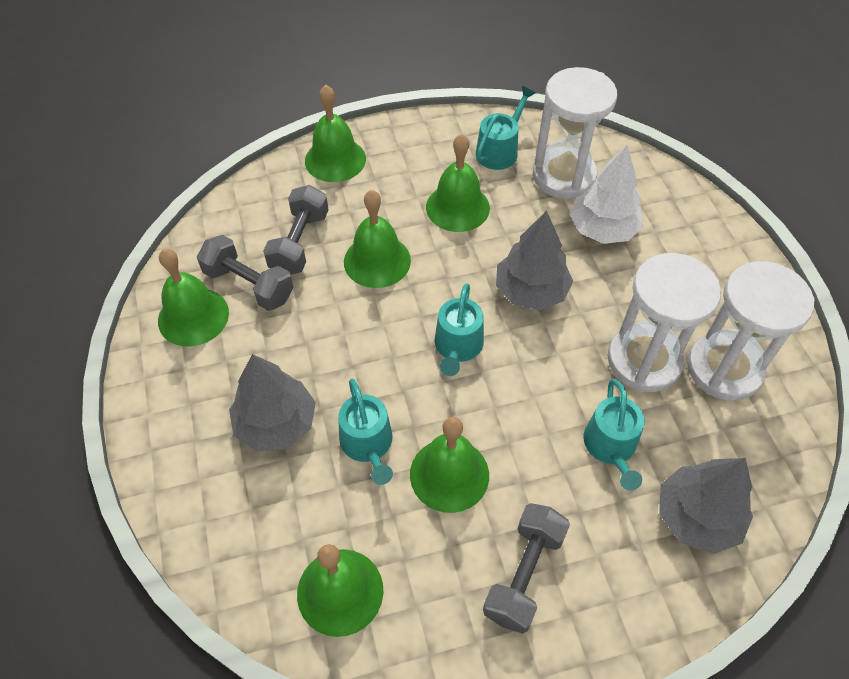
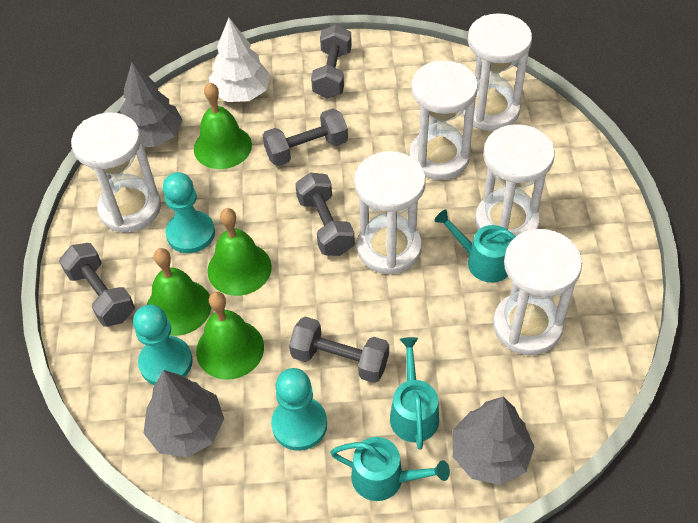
green bell: 6 -> 4
grey dumbbell: 3 -> 5
turquoise pawn: 0 -> 3
turquoise watering can: 4 -> 3
white hourglass: 3 -> 6

